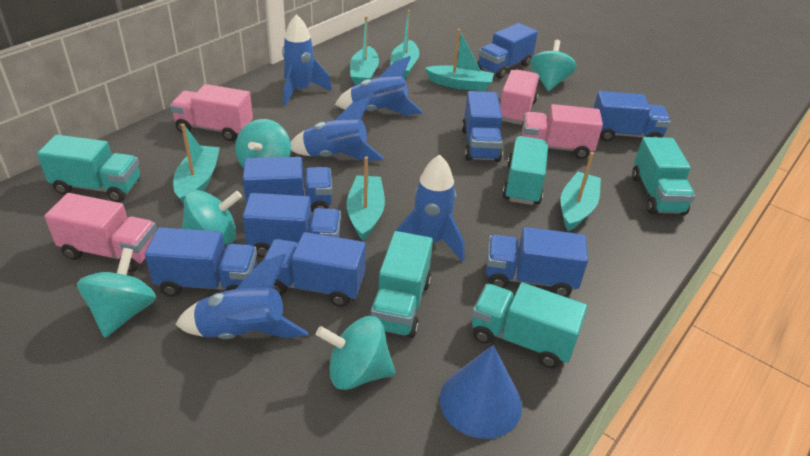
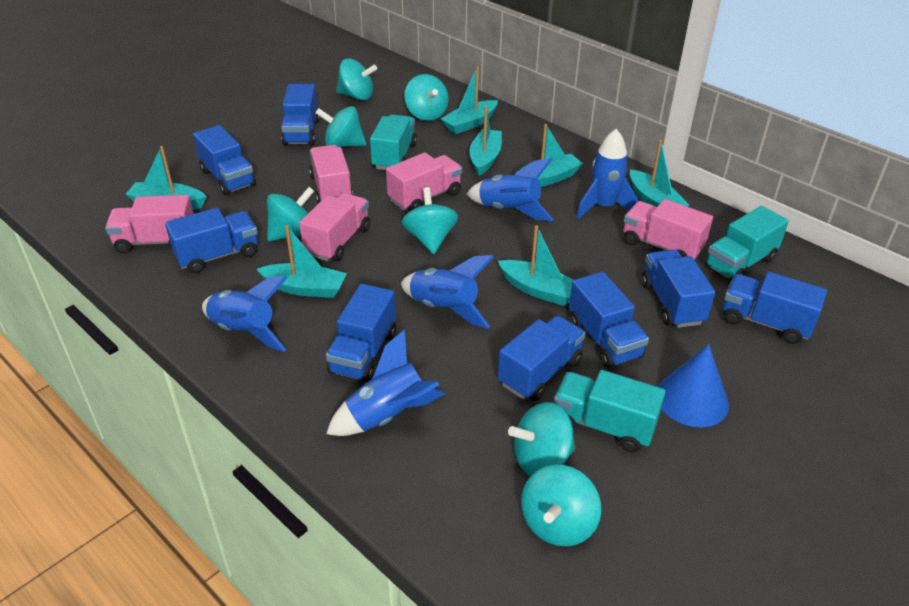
pink truck: 4 -> 5
turquoise boat: 6 -> 7
turquoise spinning top: 5 -> 7
turquoise truck: 5 -> 3

